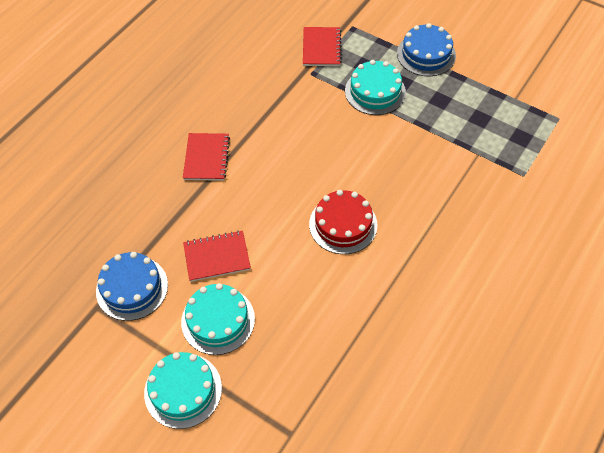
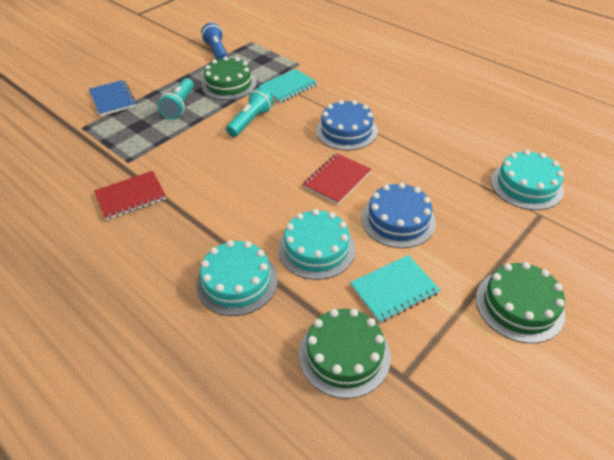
blue flashlight: 0 -> 1
blue notebook: 0 -> 1
green cake: 0 -> 3
red cake: 1 -> 0
red notebook: 3 -> 2
turquoise flashlight: 0 -> 2
turquoise notebook: 0 -> 2

